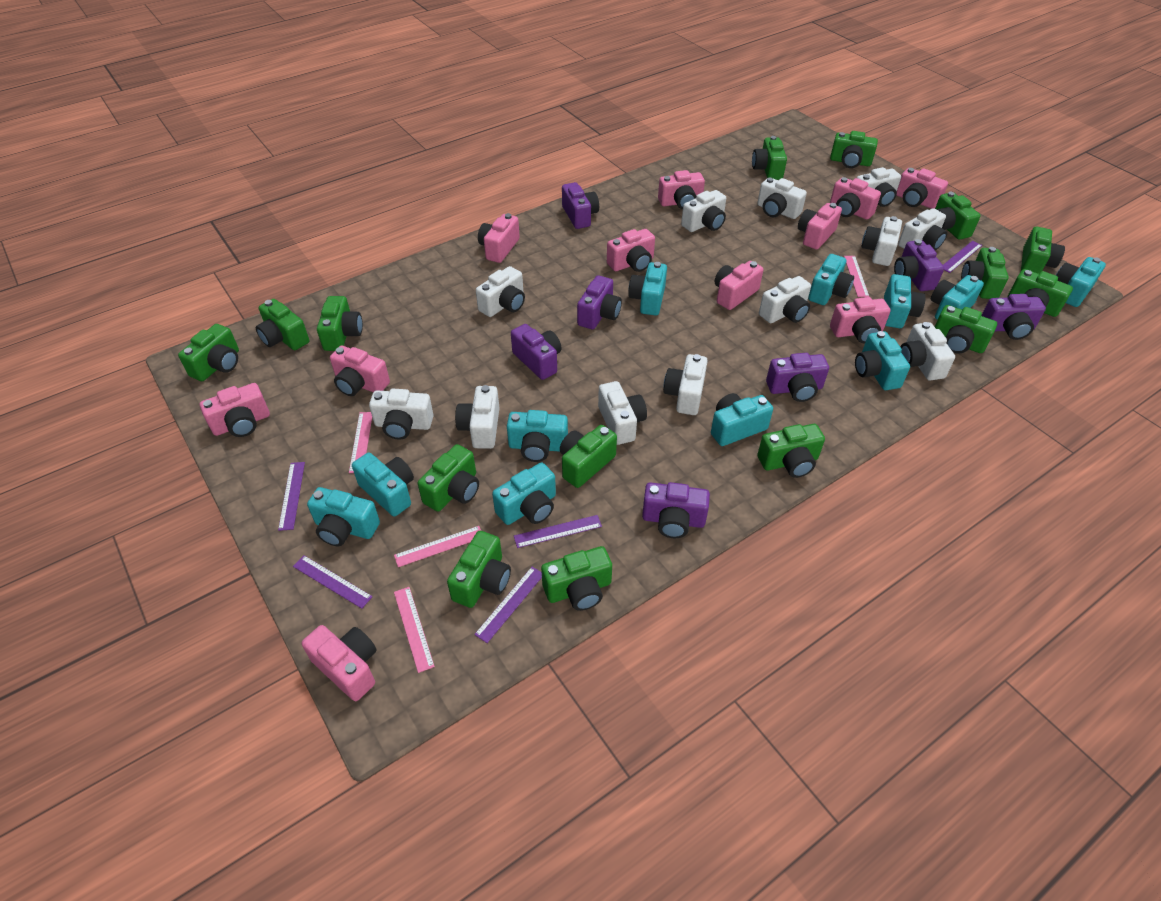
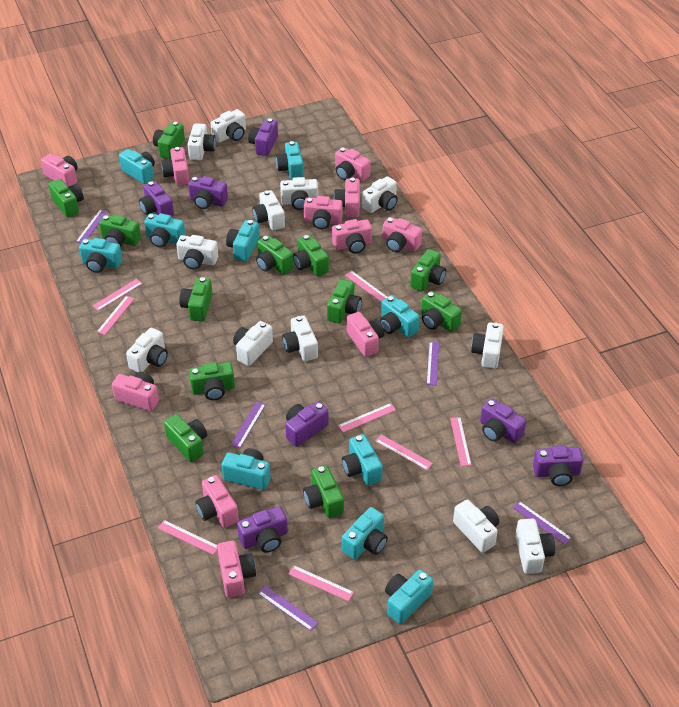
green camera: 15 -> 12
pink ruler: 4 -> 8
turquoise camera: 11 -> 10

